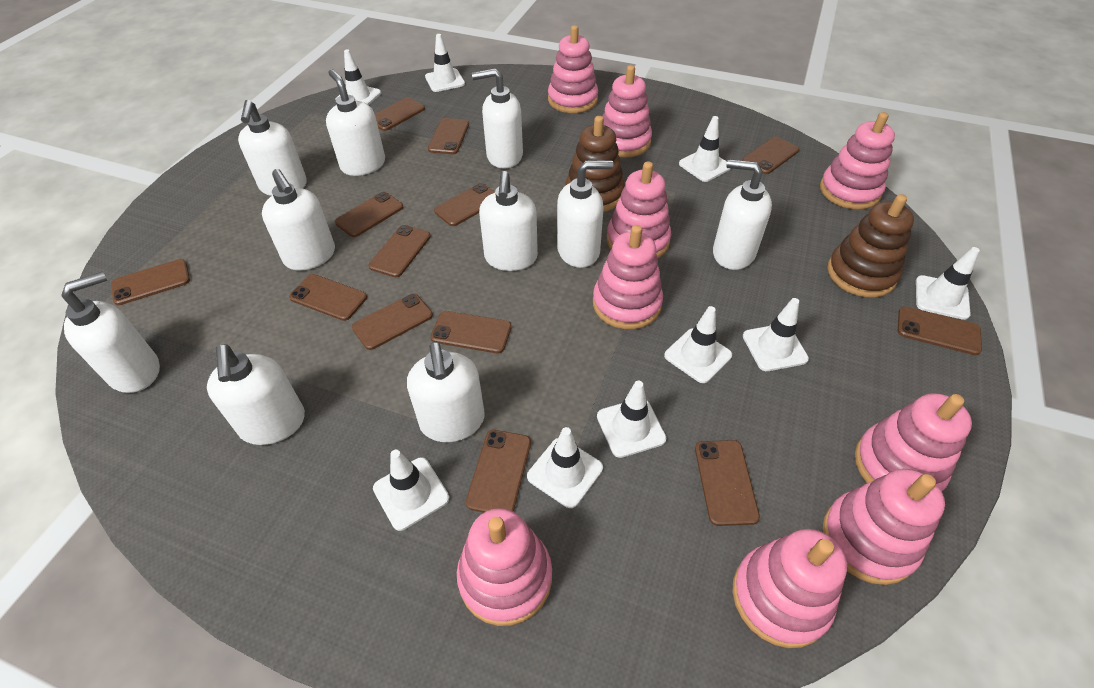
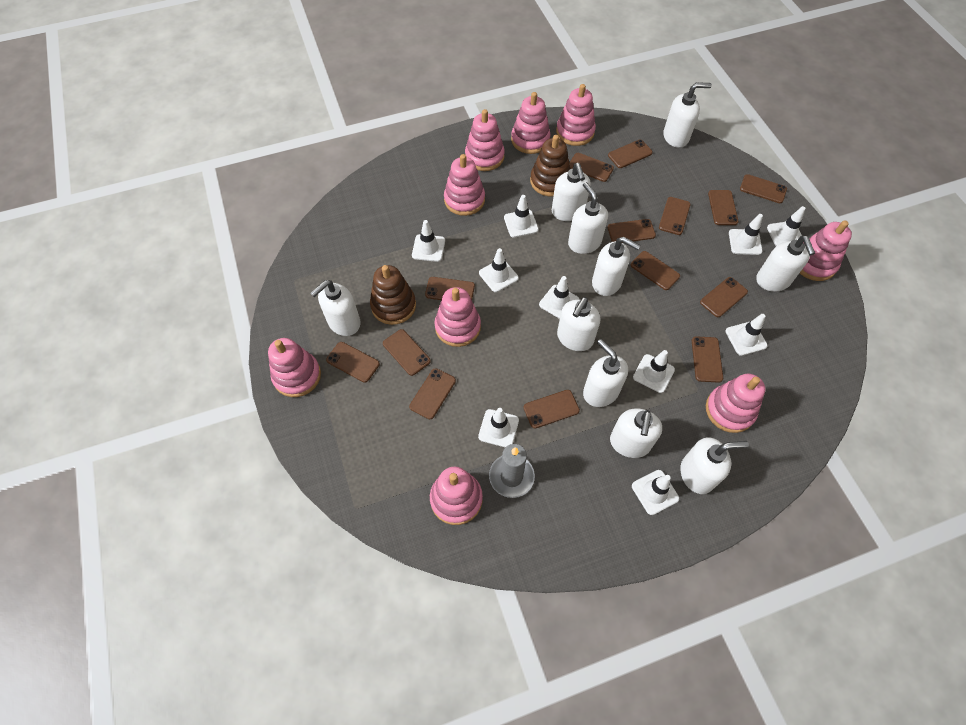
brown phone: 13 -> 14
grey candle: 0 -> 1
white traffic cone: 9 -> 10

